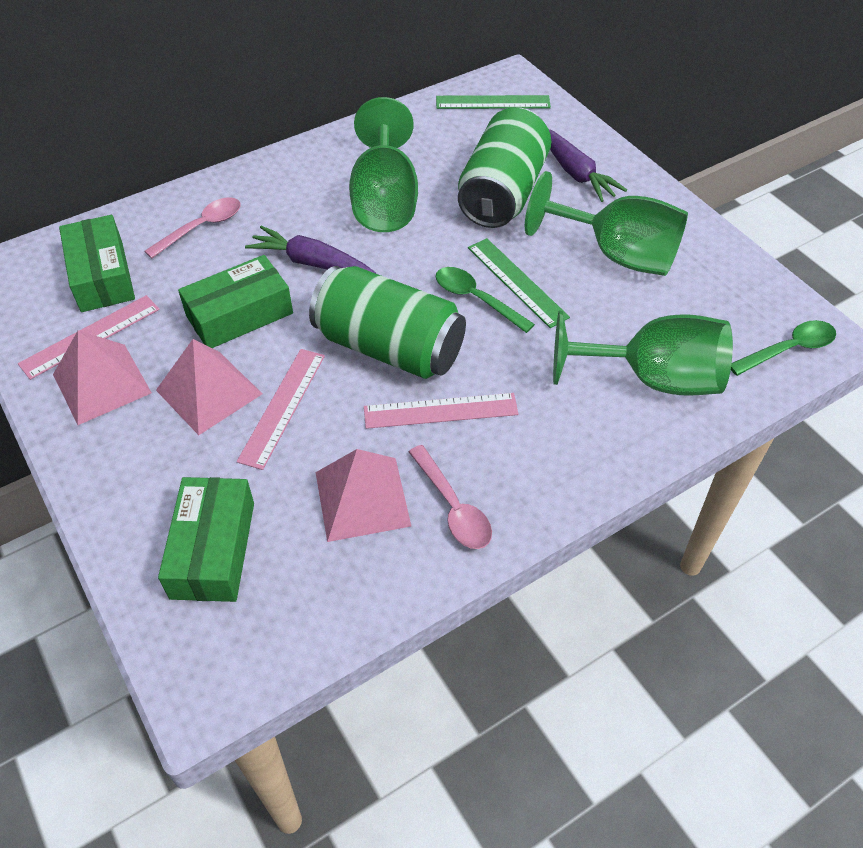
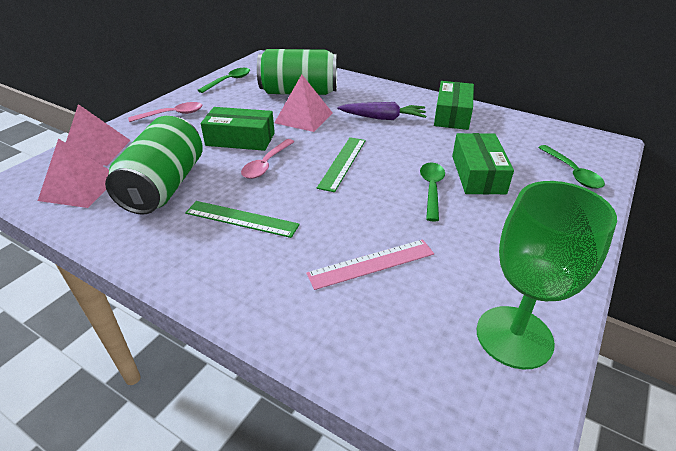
green goblet: 3 -> 1
green spoon: 2 -> 3
pink ruler: 3 -> 1
purple carrot: 2 -> 1

